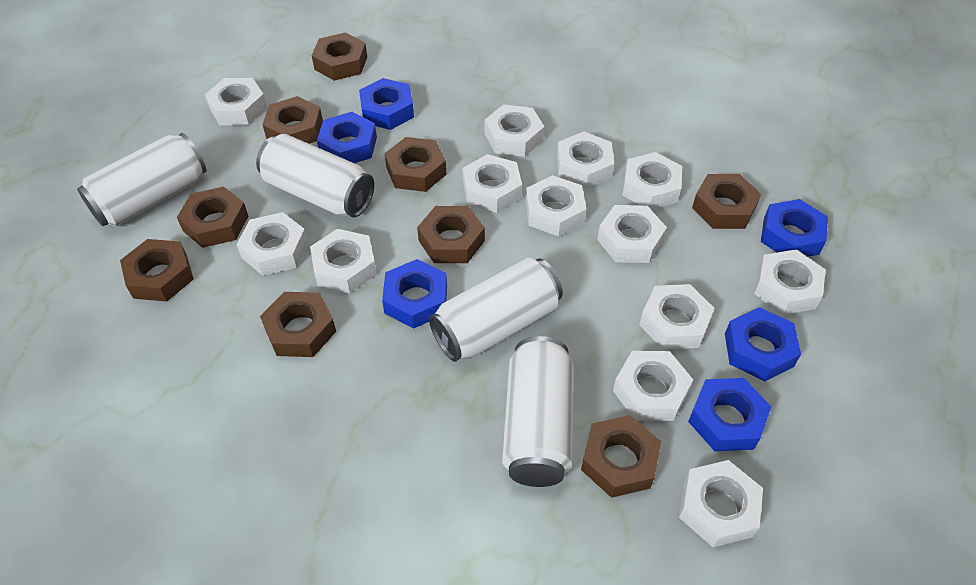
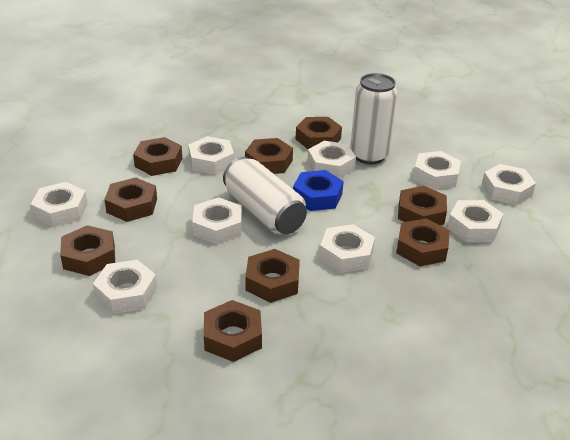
blue nut: 6 -> 1
white can: 4 -> 2
white nut: 13 -> 9

